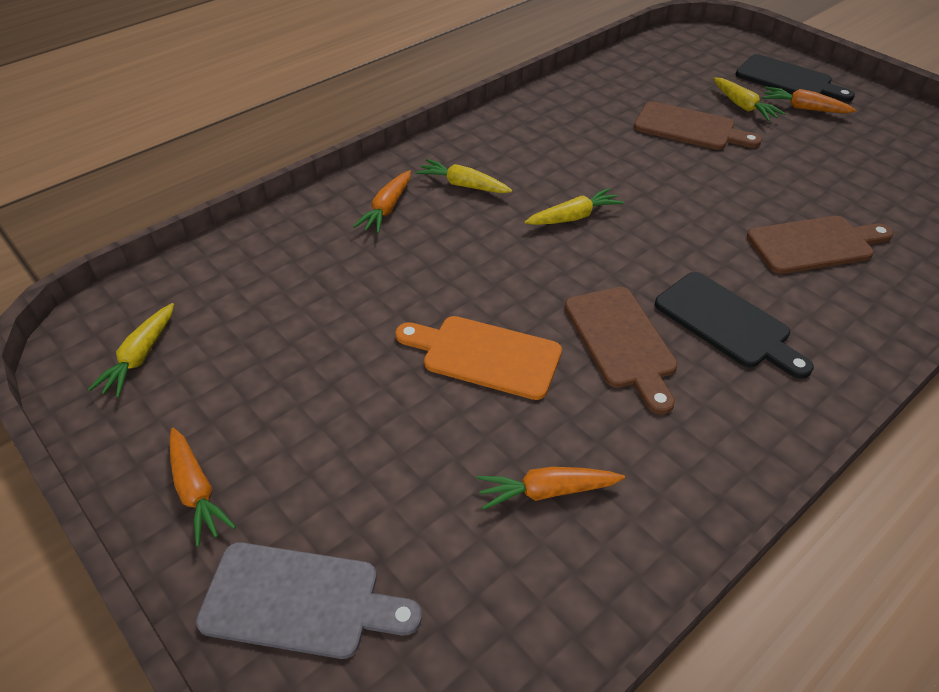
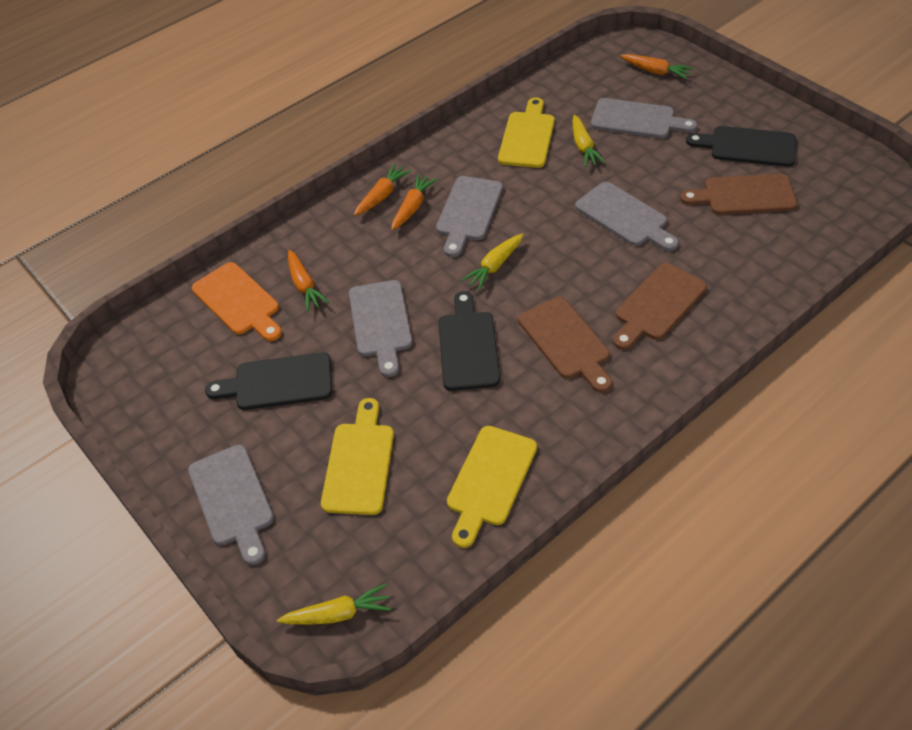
black cutting board: 2 -> 3
grey cutting board: 1 -> 5
yellow carrot: 4 -> 3
yellow cutting board: 0 -> 3

